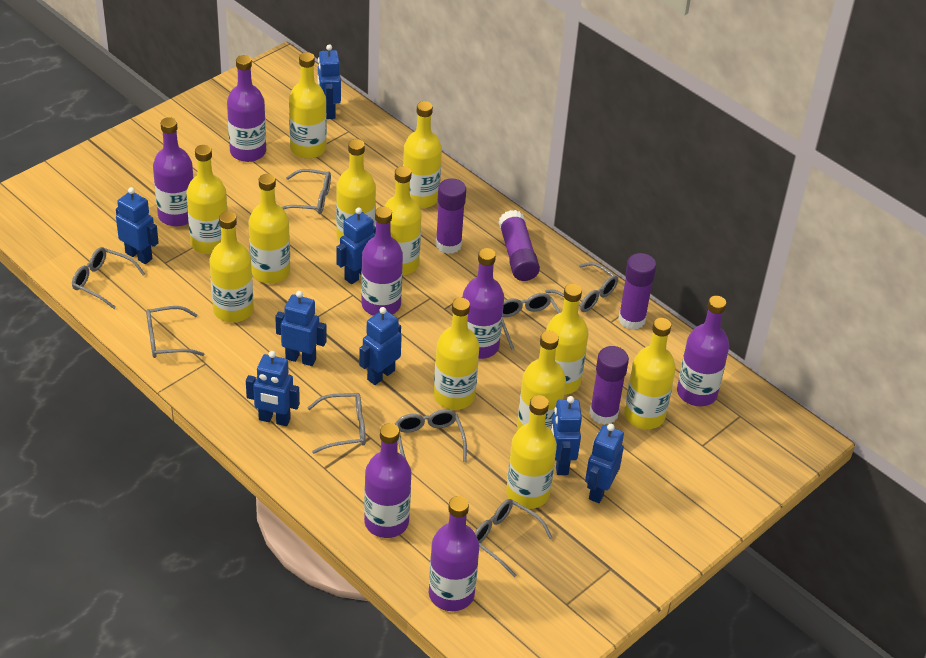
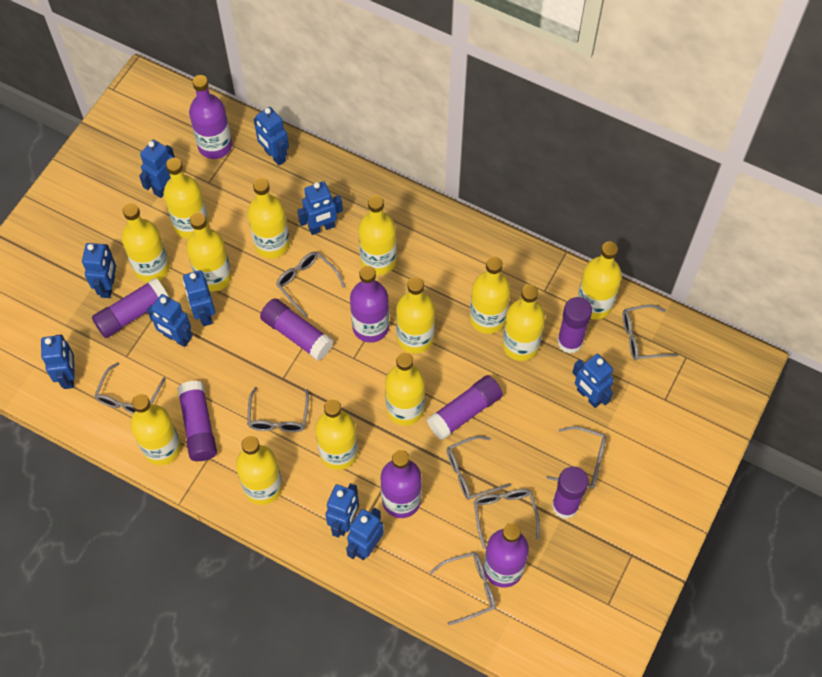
blue robot: 8 -> 10
purple bottle: 7 -> 4
purple glue stick: 4 -> 6
yellow bottle: 12 -> 13

